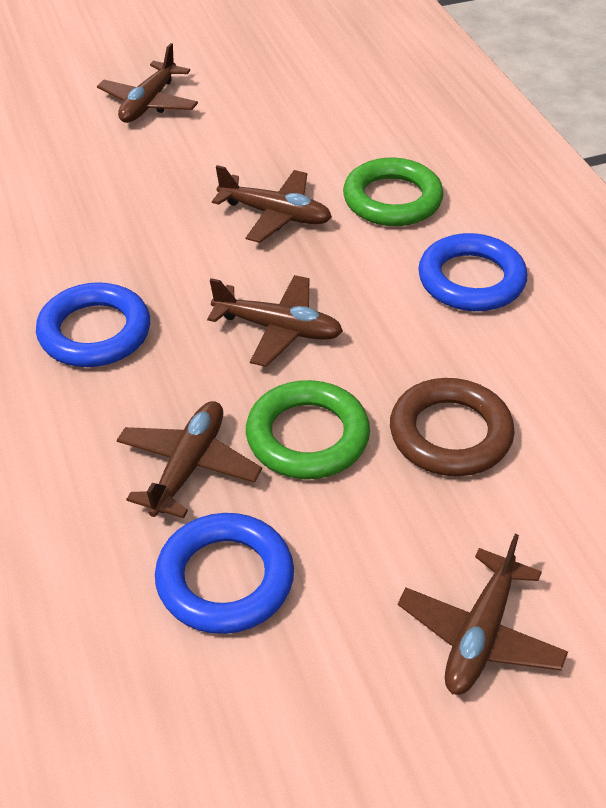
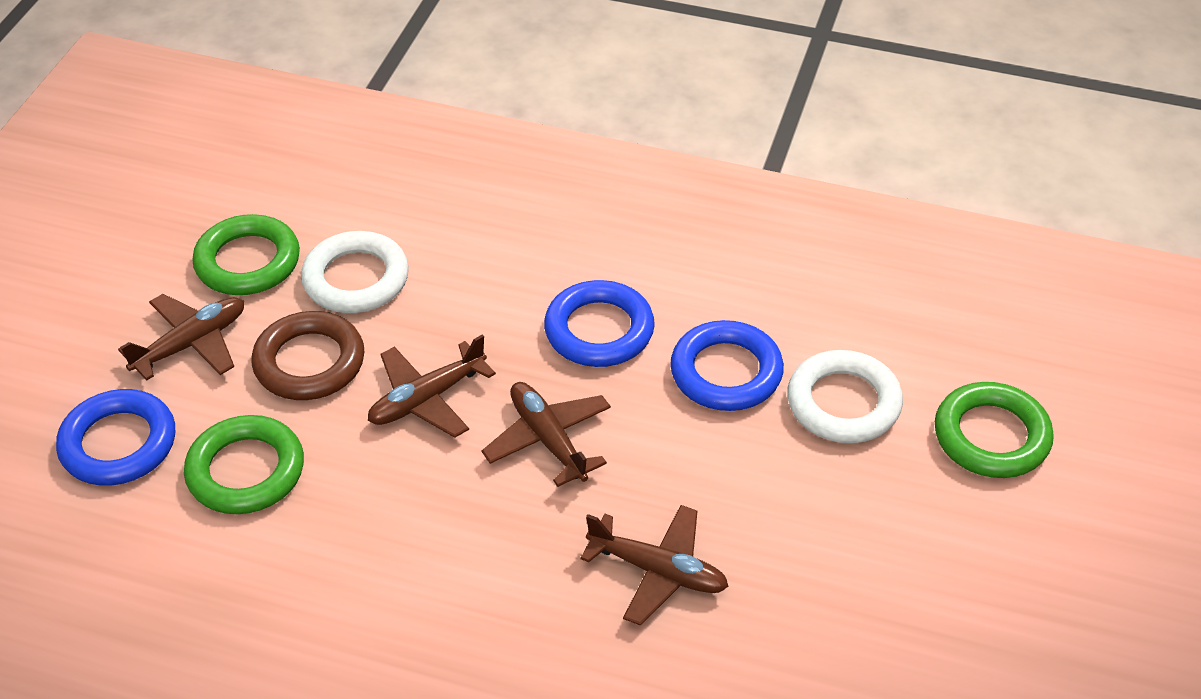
brown plane: 5 -> 4
green ring: 2 -> 3
white ring: 0 -> 2

